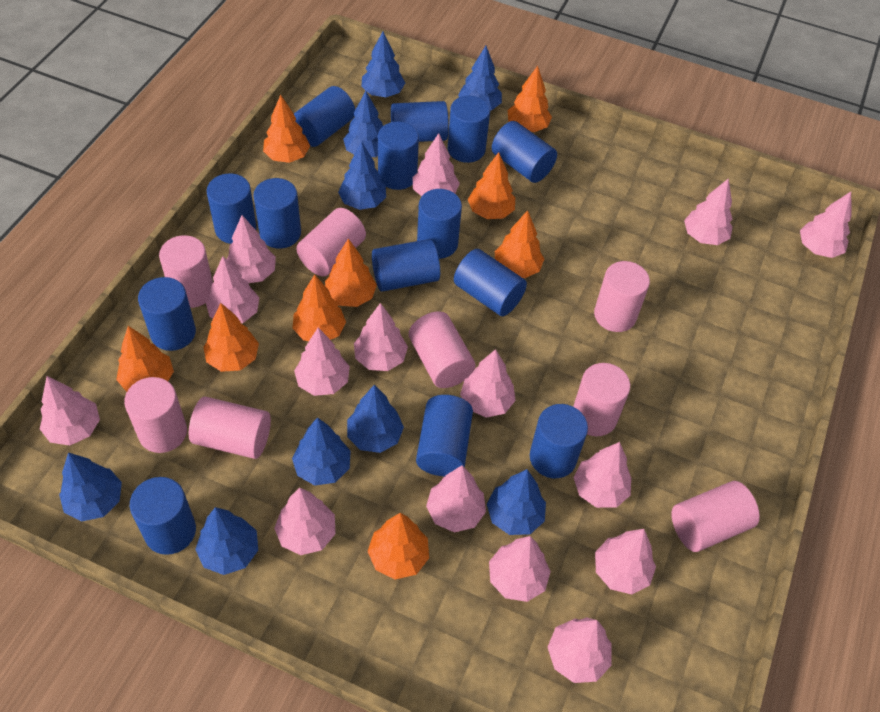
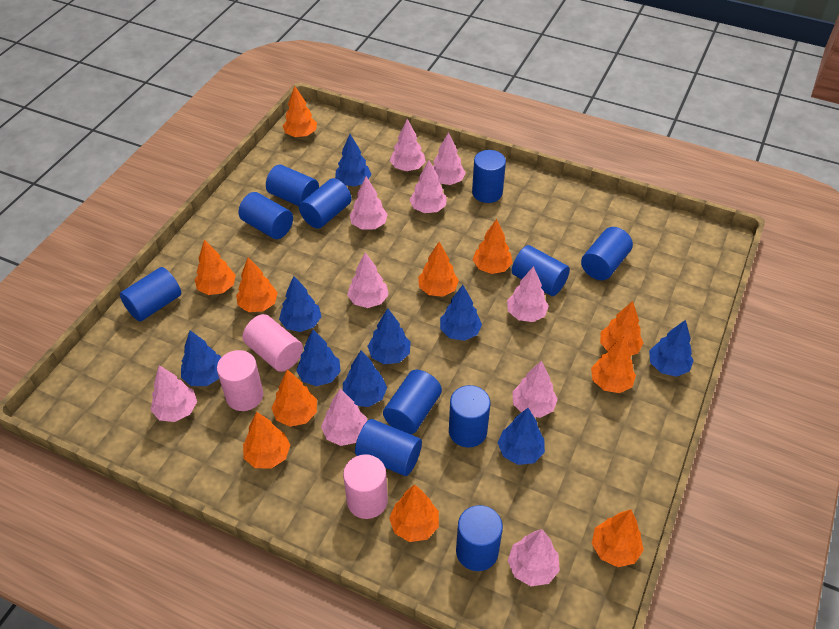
blue cylinder: 14 -> 11
orange tree: 9 -> 11
pink cylinder: 8 -> 3
pink tree: 15 -> 10

